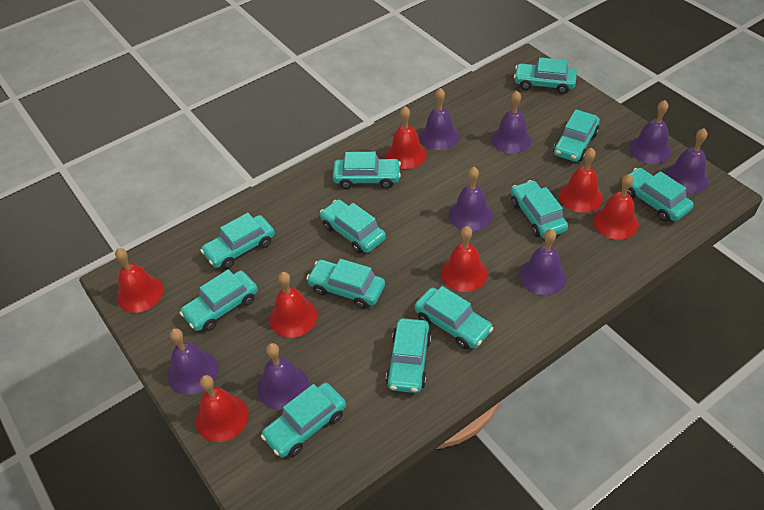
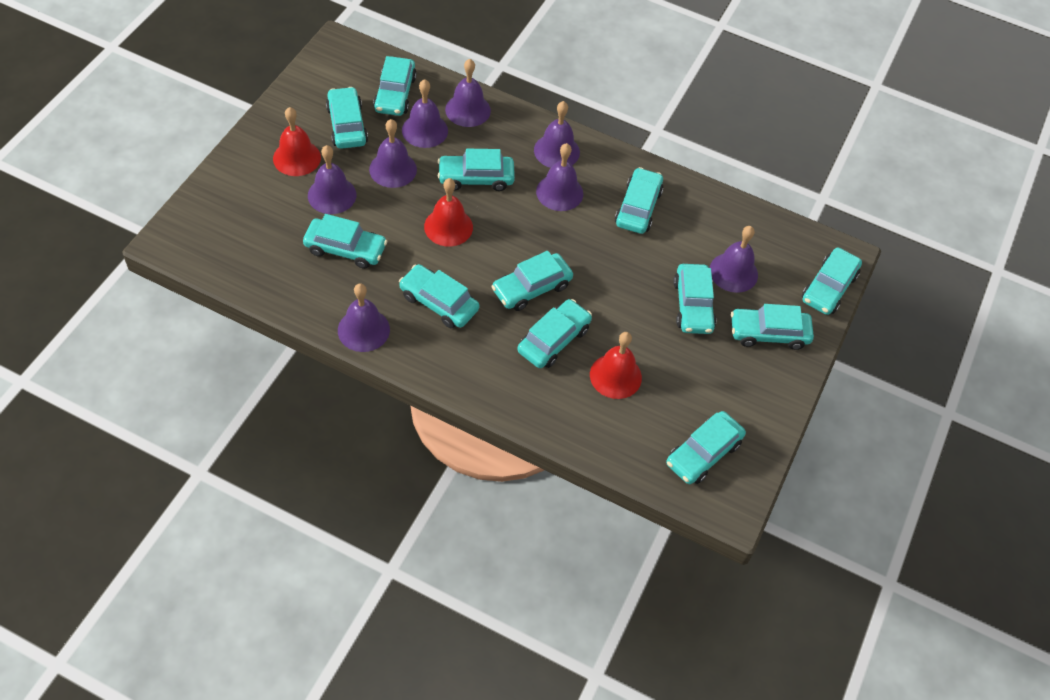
red bell: 7 -> 3

